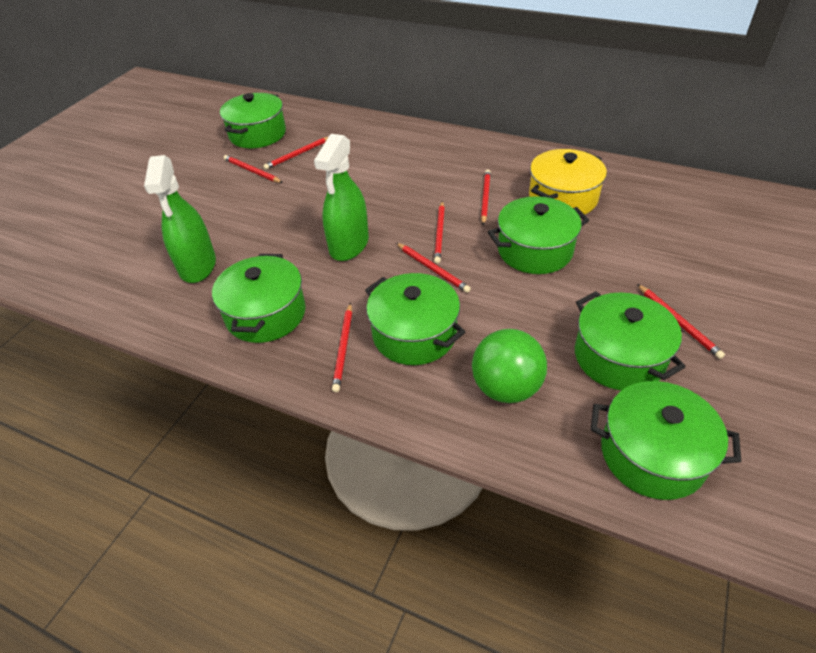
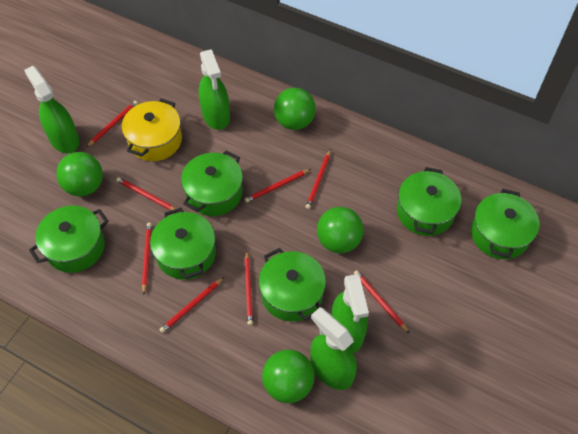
green ball: 1 -> 4
green spray bottle: 2 -> 4
red pencil: 7 -> 8

